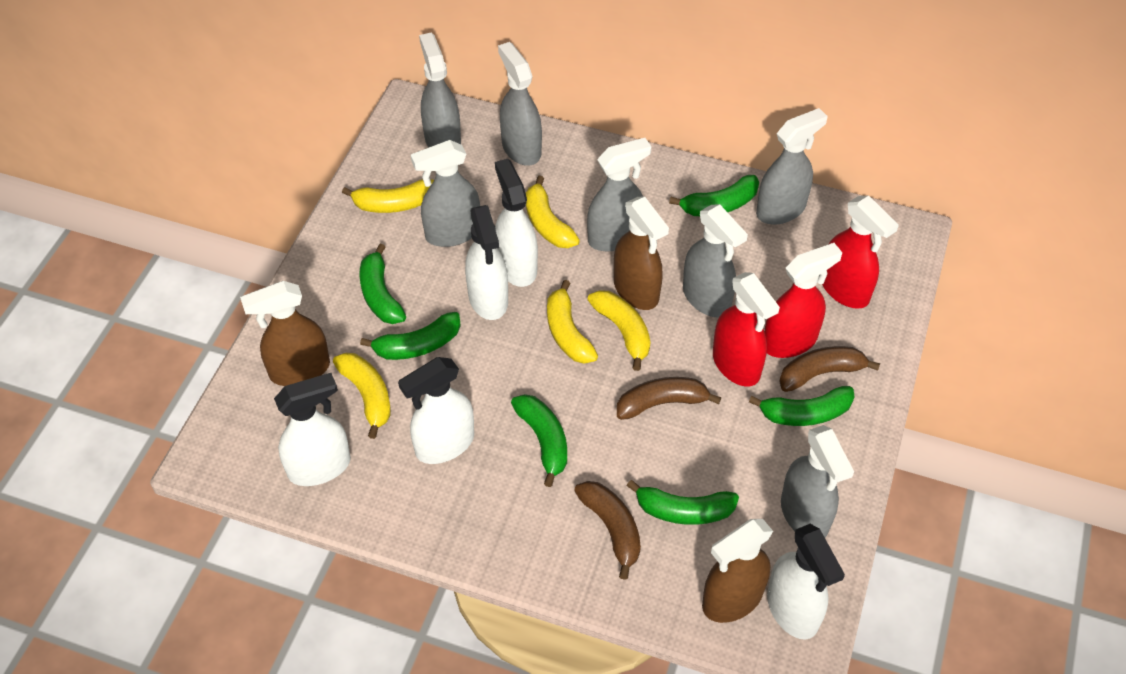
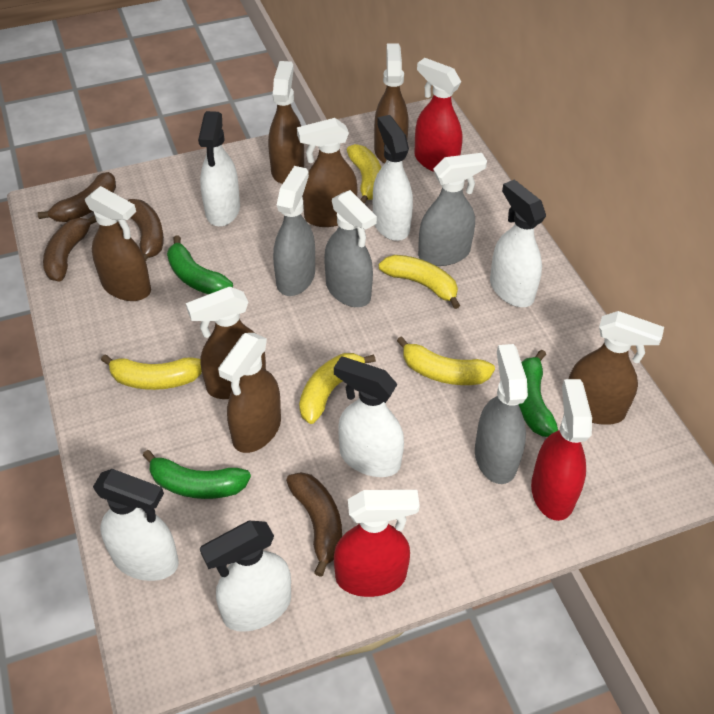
brown banana: 3 -> 4
brown spray bottle: 3 -> 7
green banana: 6 -> 3
grey spray bottle: 7 -> 4
white spray bottle: 5 -> 6

